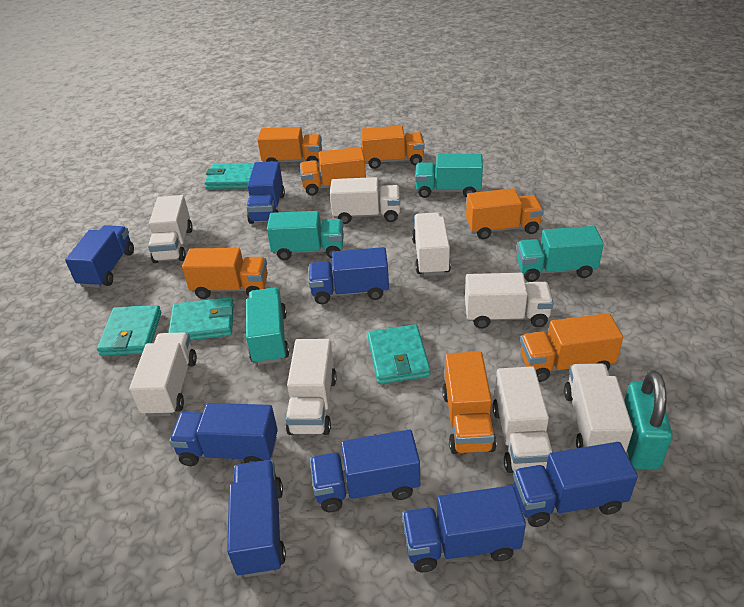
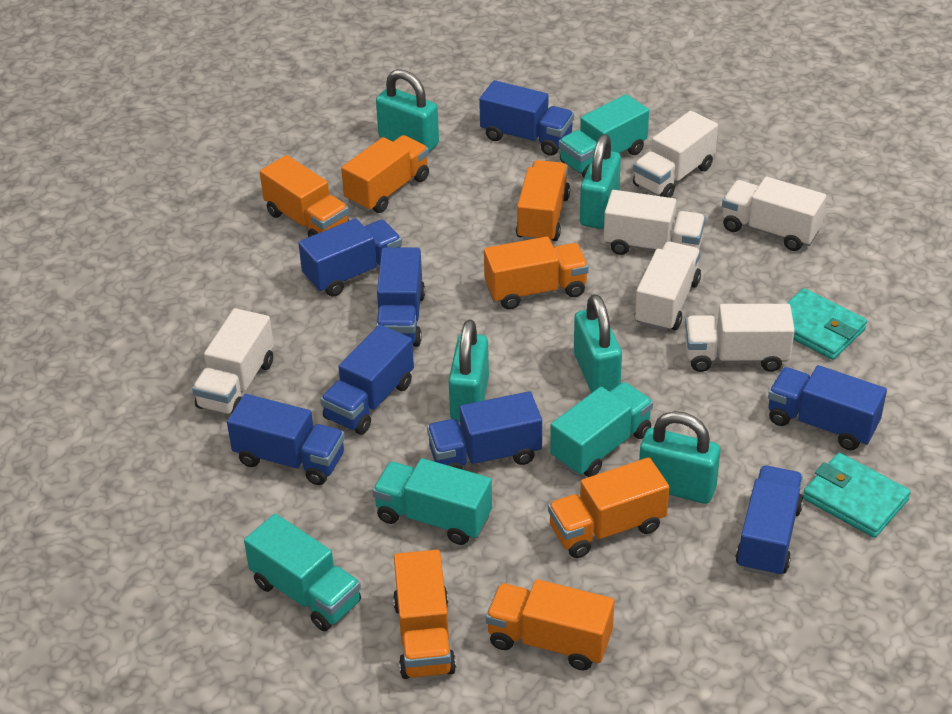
turquoise padlock: 1 -> 5
turquoise wallet: 4 -> 2
white truck: 8 -> 6

